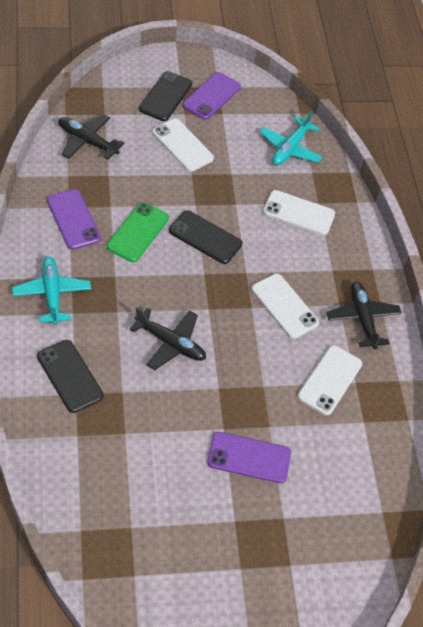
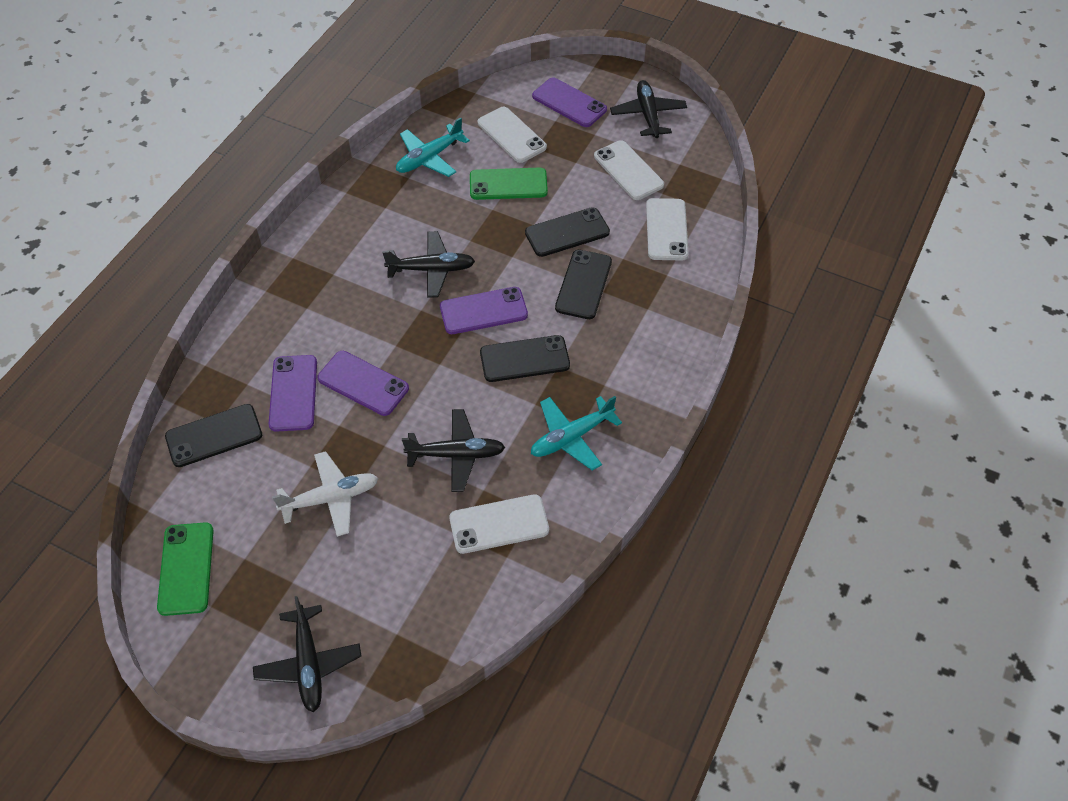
black phone: 3 -> 4
black plane: 3 -> 4
green phone: 1 -> 2
purple phone: 3 -> 4
white plane: 0 -> 1

